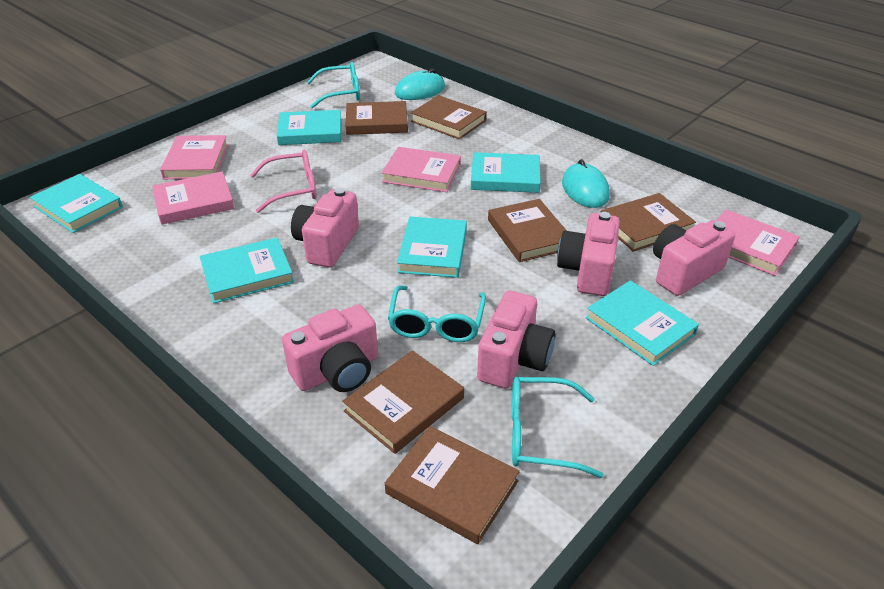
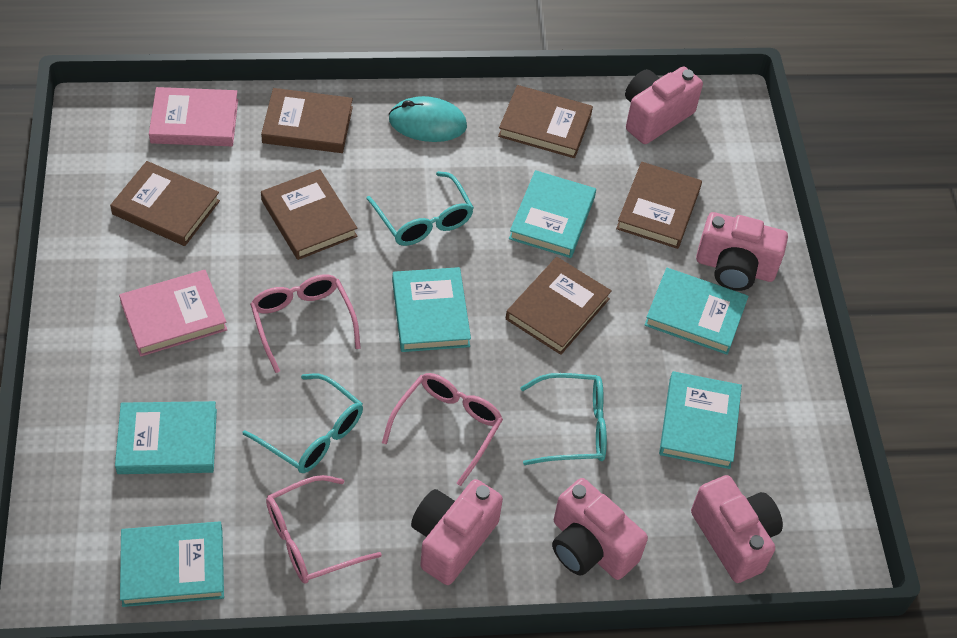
pink book: 4 -> 2
pink glasses: 1 -> 3
turquoise mouse: 2 -> 1

